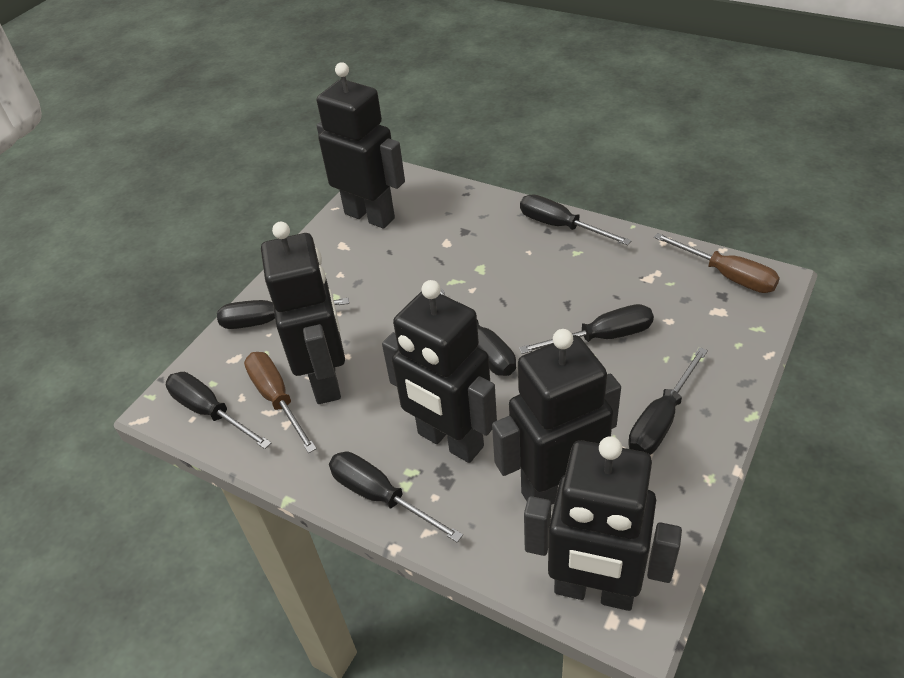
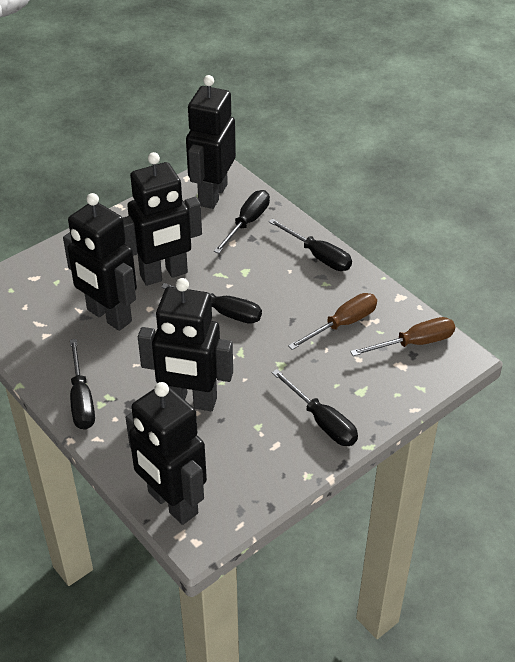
black screwdriver: 7 -> 5

